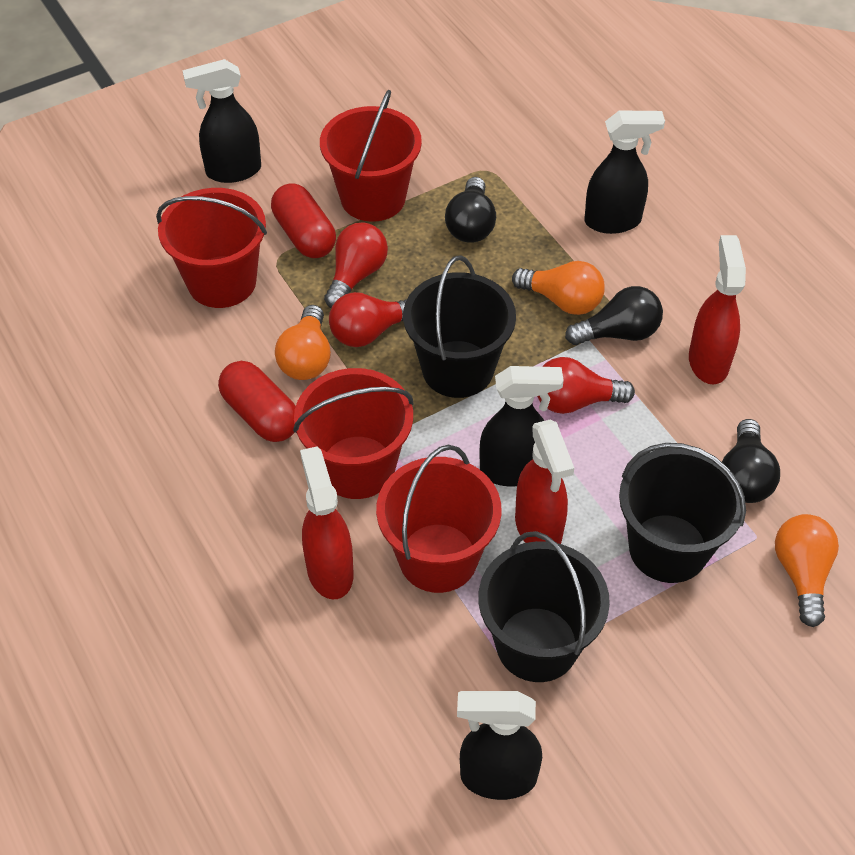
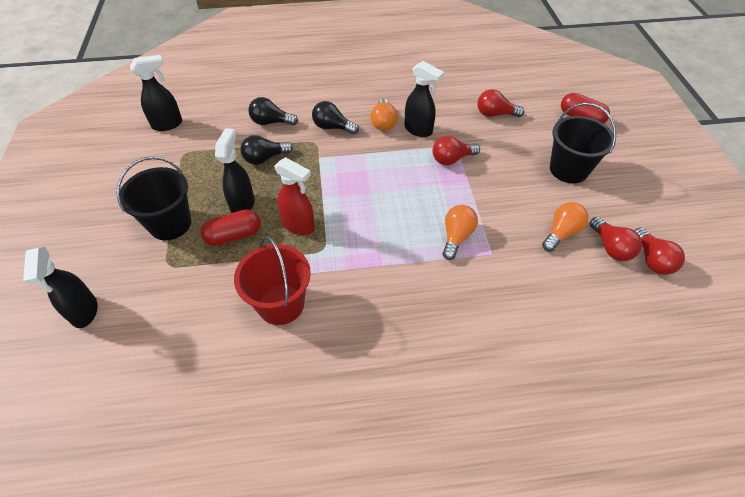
black bucket: 3 -> 2
red bucket: 4 -> 1
red light bulb: 3 -> 4
red spray bottle: 3 -> 1

